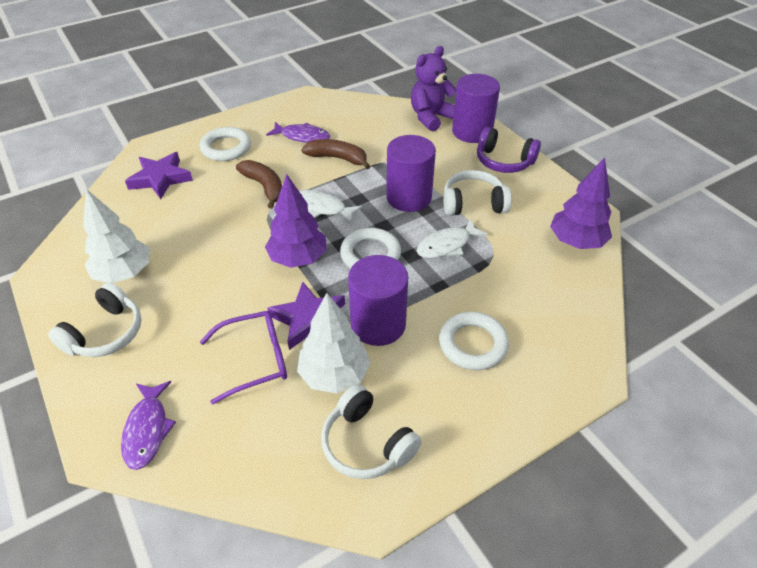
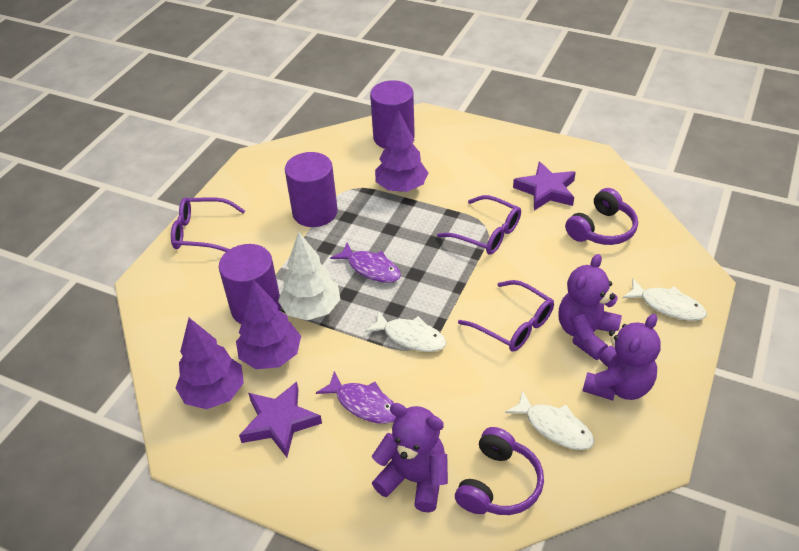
brown banana: 2 -> 0
purple glasses: 1 -> 3
purple headphones: 1 -> 2
purple teddy bear: 1 -> 3
purple tree: 2 -> 3
white fish: 2 -> 3
white headphones: 3 -> 0
white ring: 3 -> 0
white tree: 2 -> 1

